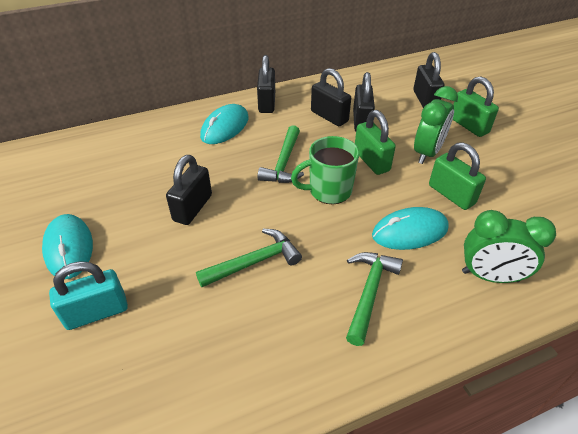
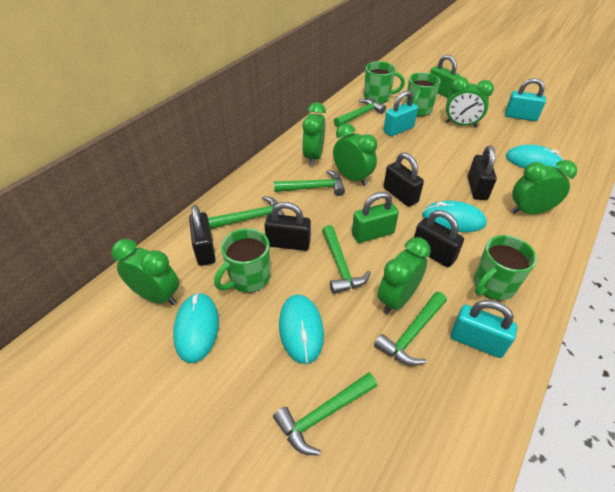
green clock: 2 -> 6
green hammer: 3 -> 6
green mug: 1 -> 4
green padlock: 3 -> 2
turquoise mouse: 3 -> 4
turquoise padlock: 1 -> 3

